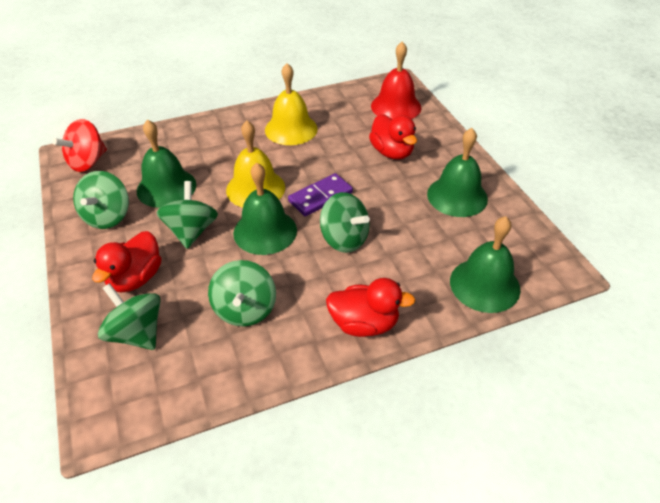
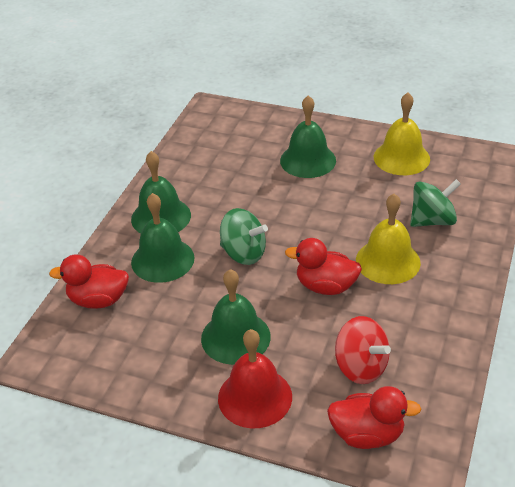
green spinning top: 5 -> 2
purple domino: 1 -> 0

